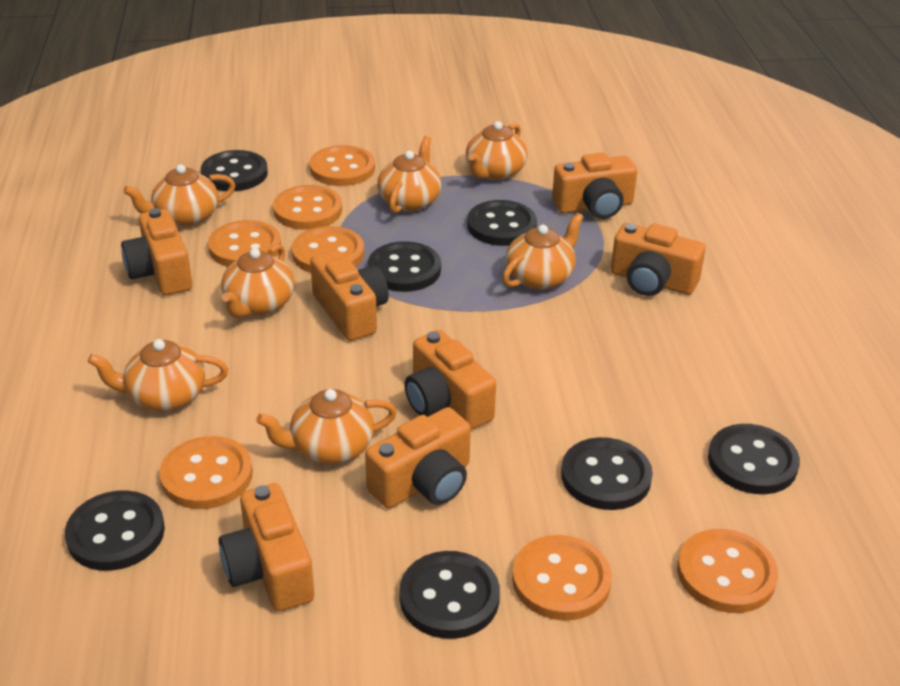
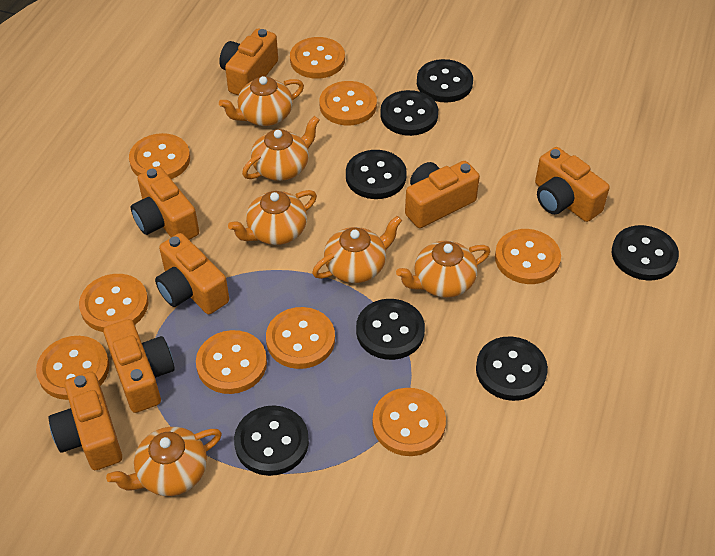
orange button: 7 -> 9
orange teapot: 7 -> 6

